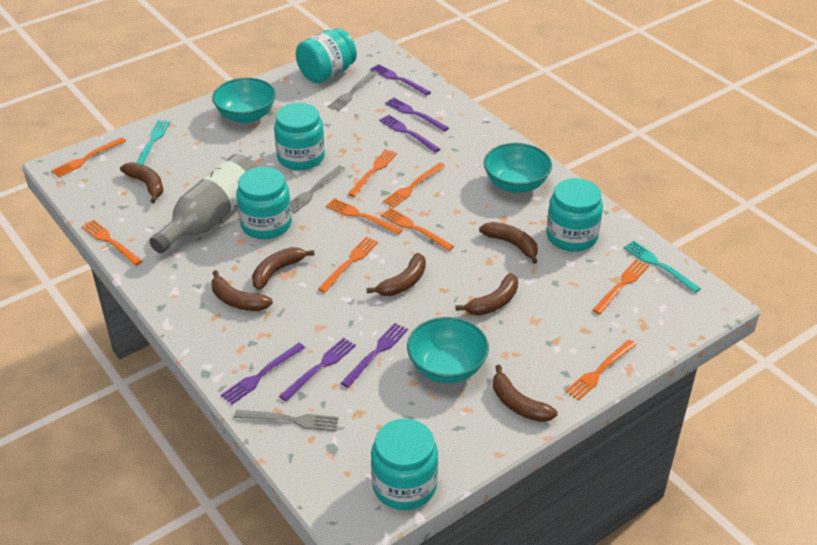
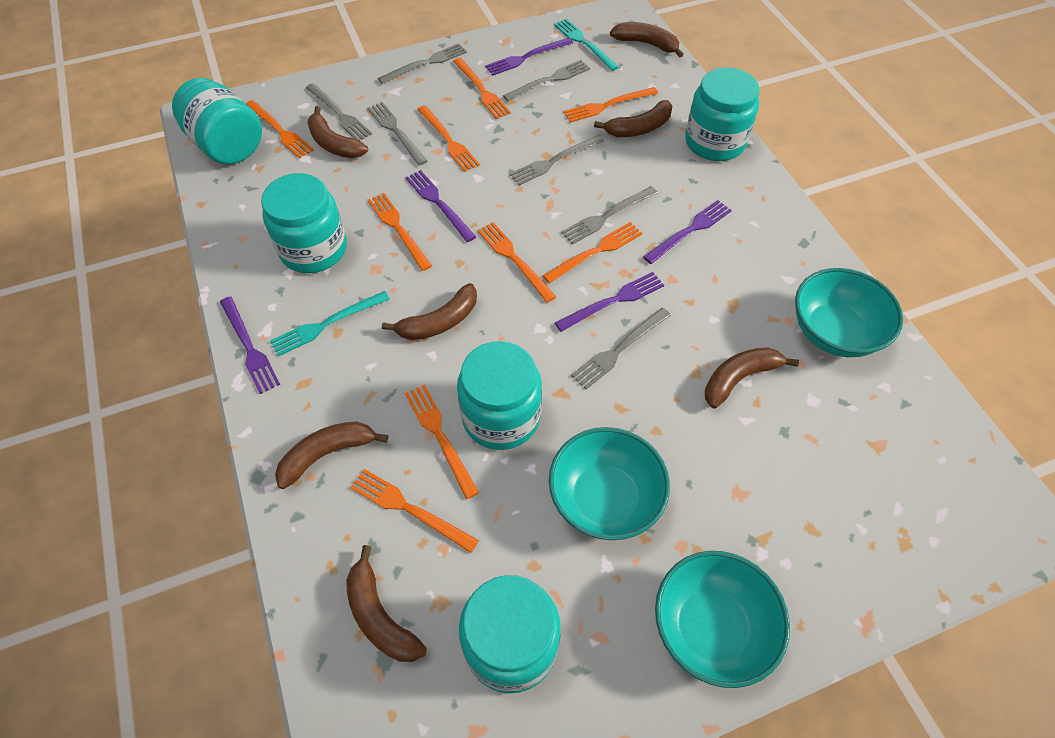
grey bottle: 1 -> 0
grey fork: 3 -> 7
purple fork: 6 -> 5

